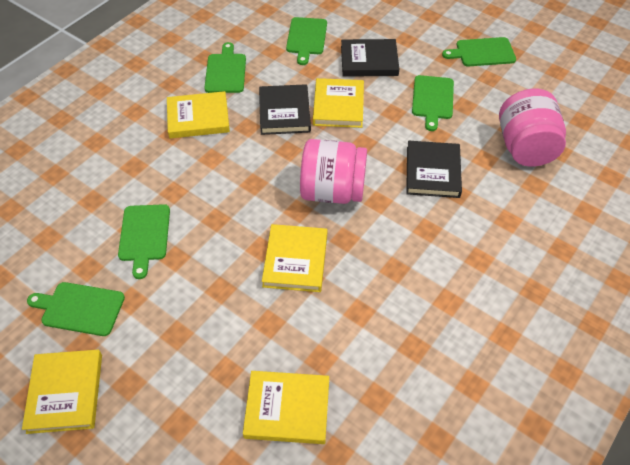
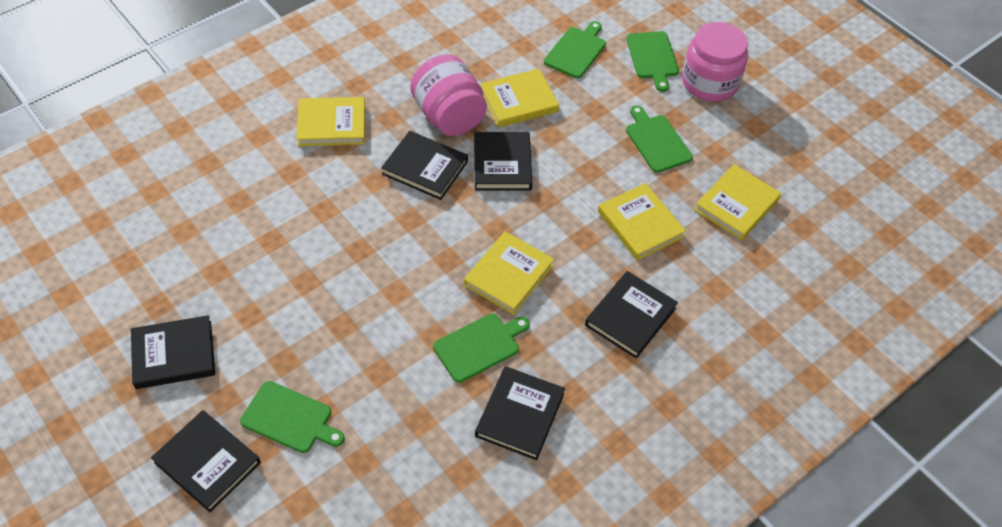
black book: 3 -> 6
green cutting board: 6 -> 5

